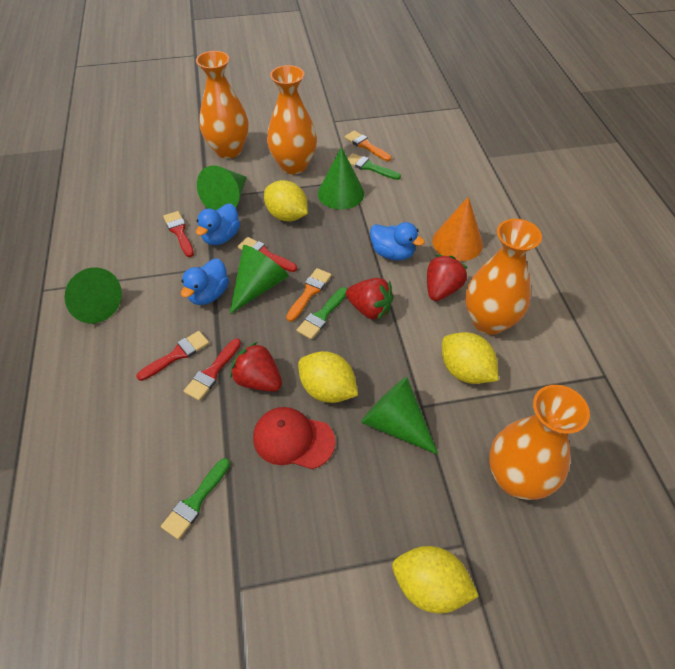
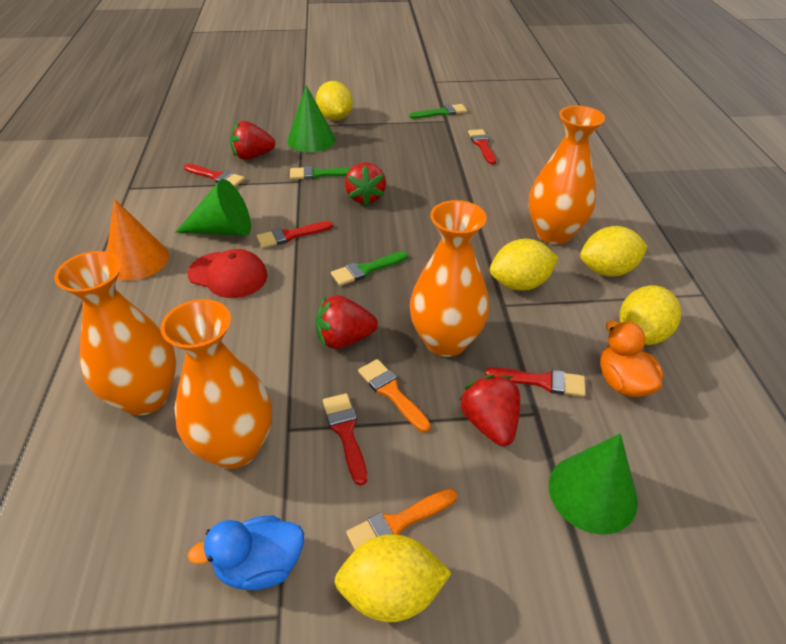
blue duck: 3 -> 1
green cone: 5 -> 3
orange duck: 0 -> 1
red brush: 4 -> 5
red strawberry: 3 -> 4
yellow lemon: 4 -> 5

